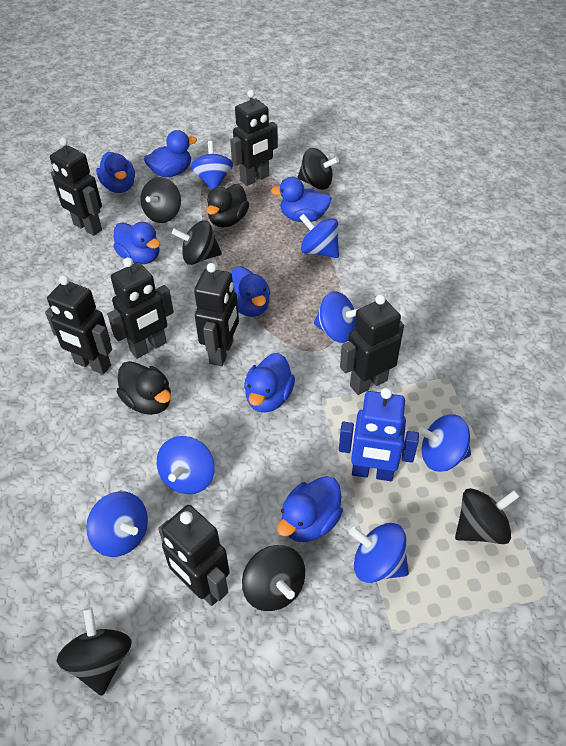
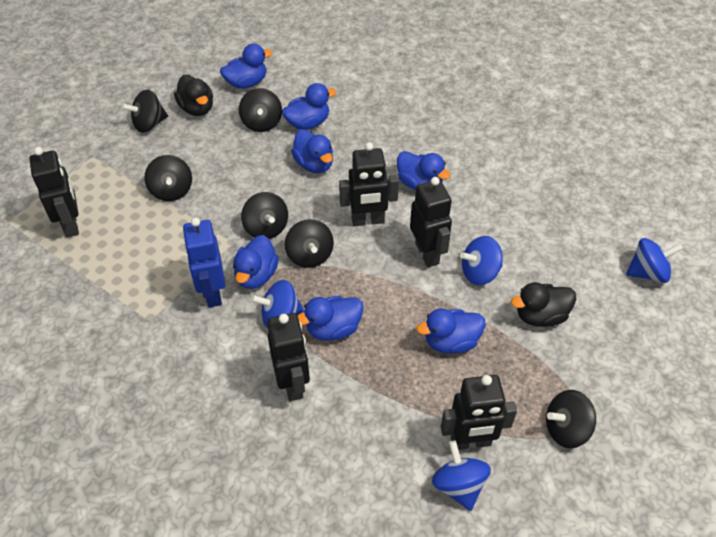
black robot: 7 -> 5
blue spinning top: 7 -> 4

